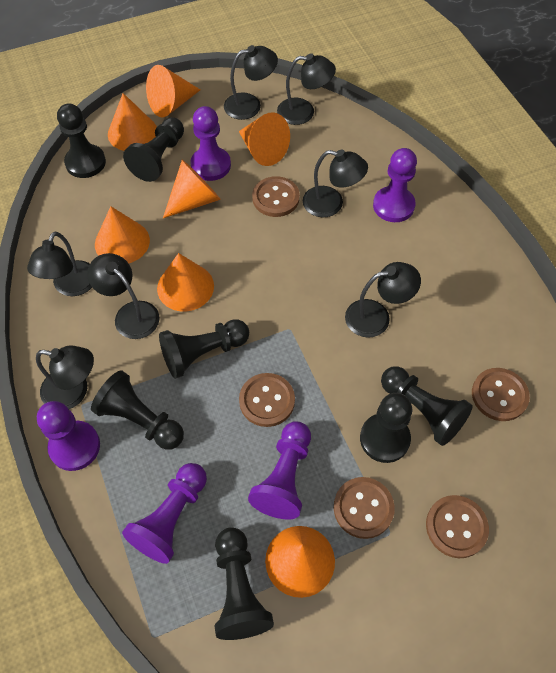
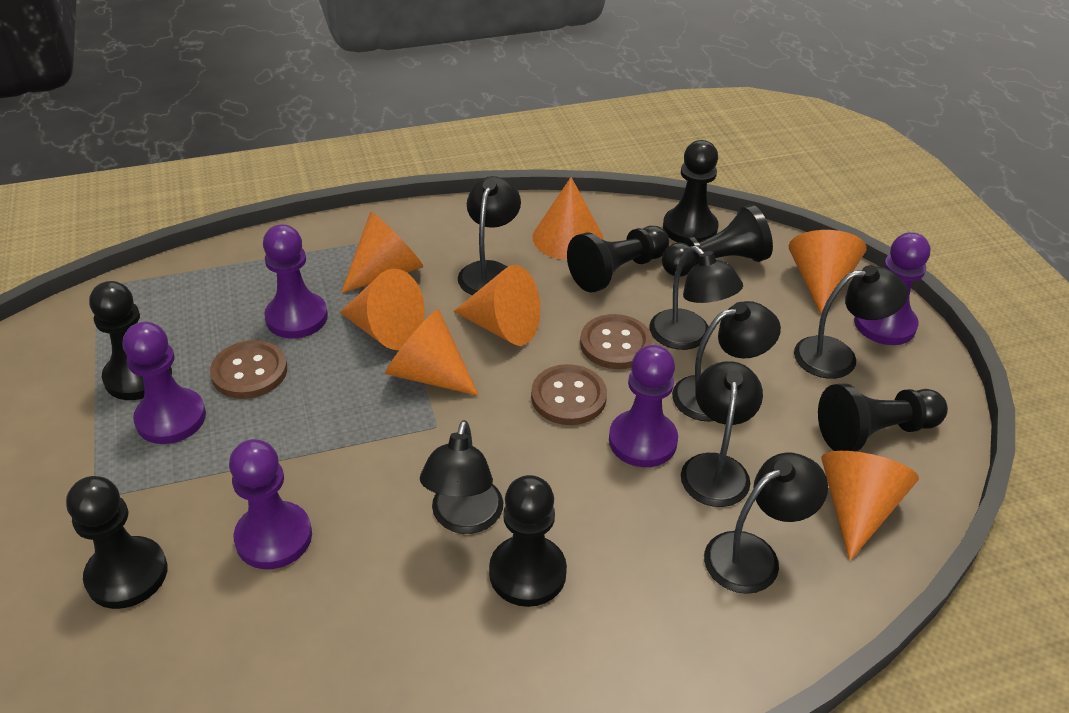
brown button: 5 -> 3

